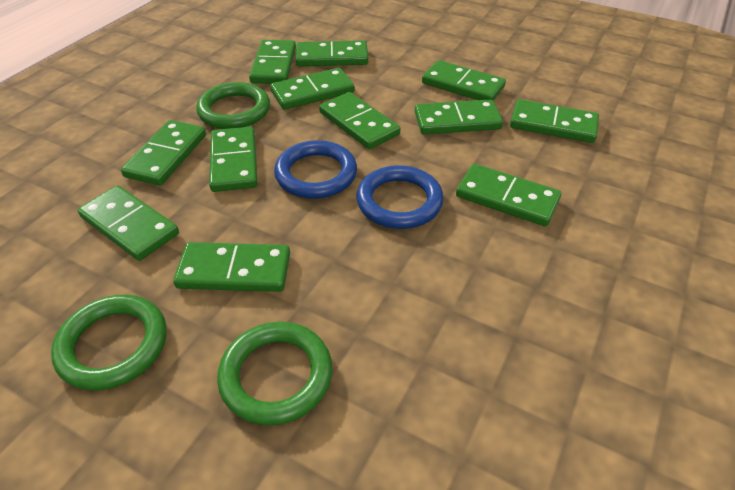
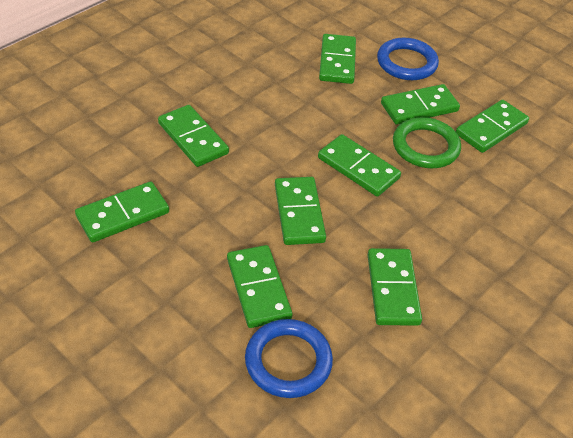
green domino: 12 -> 9
green ring: 3 -> 1

